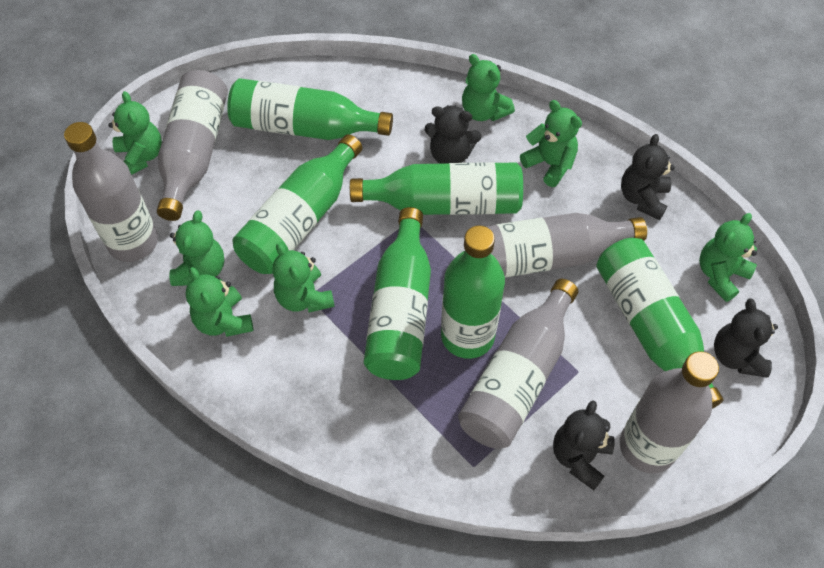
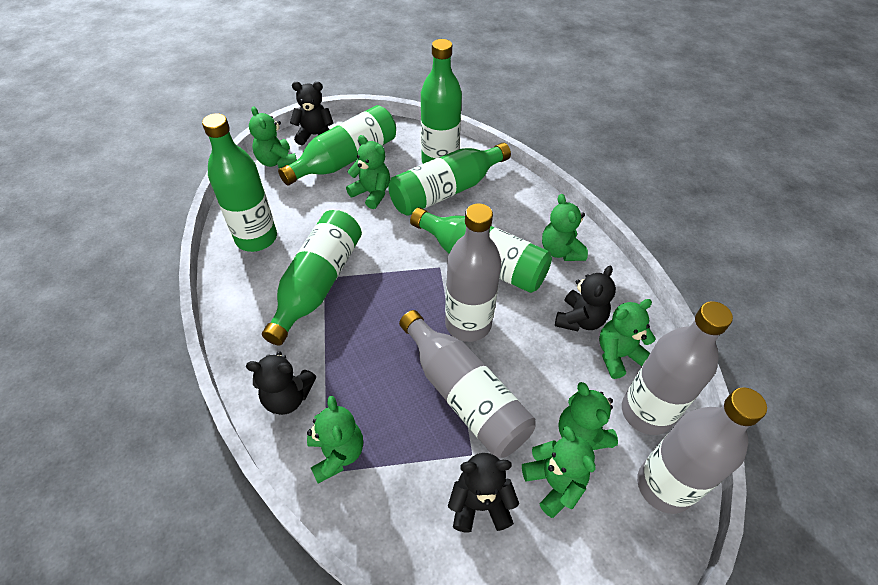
grey bottle: 5 -> 4

